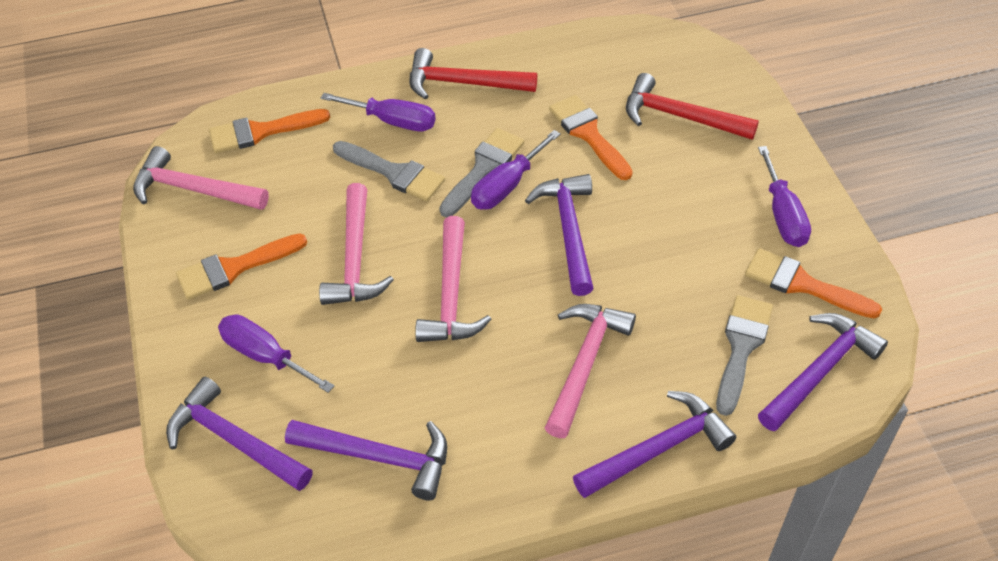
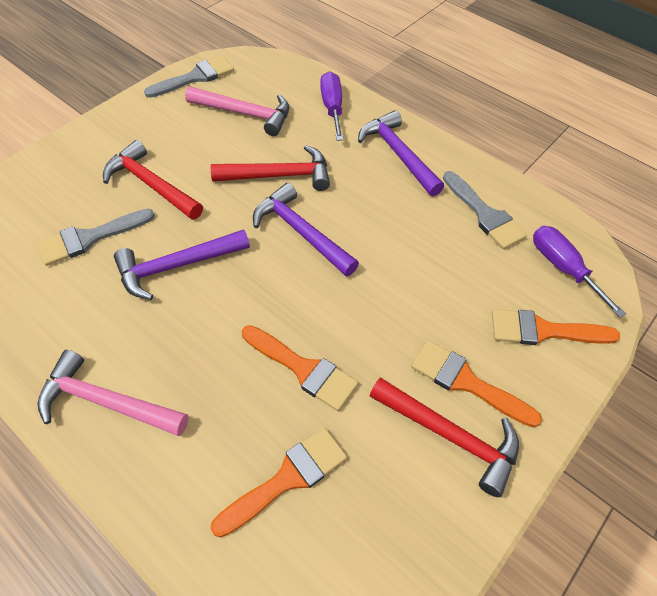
pink hammer: 4 -> 2
purple hammer: 5 -> 3
purple screwdriver: 4 -> 2
red hammer: 2 -> 3

